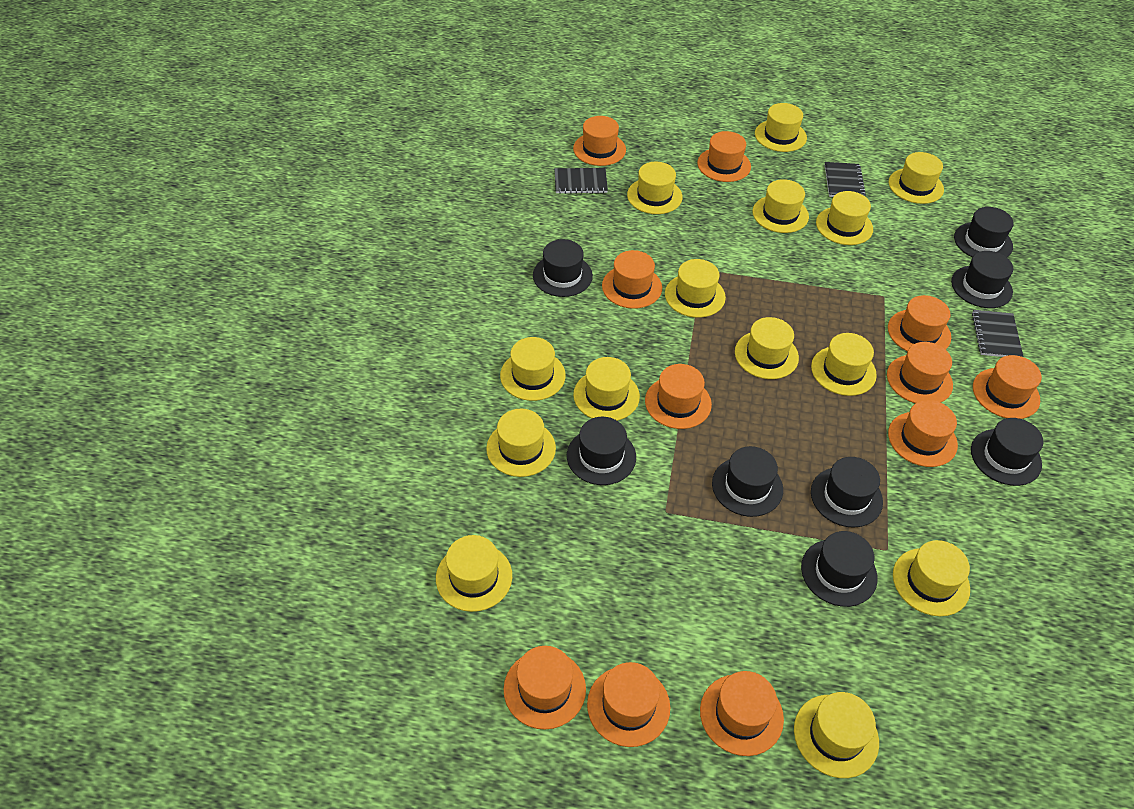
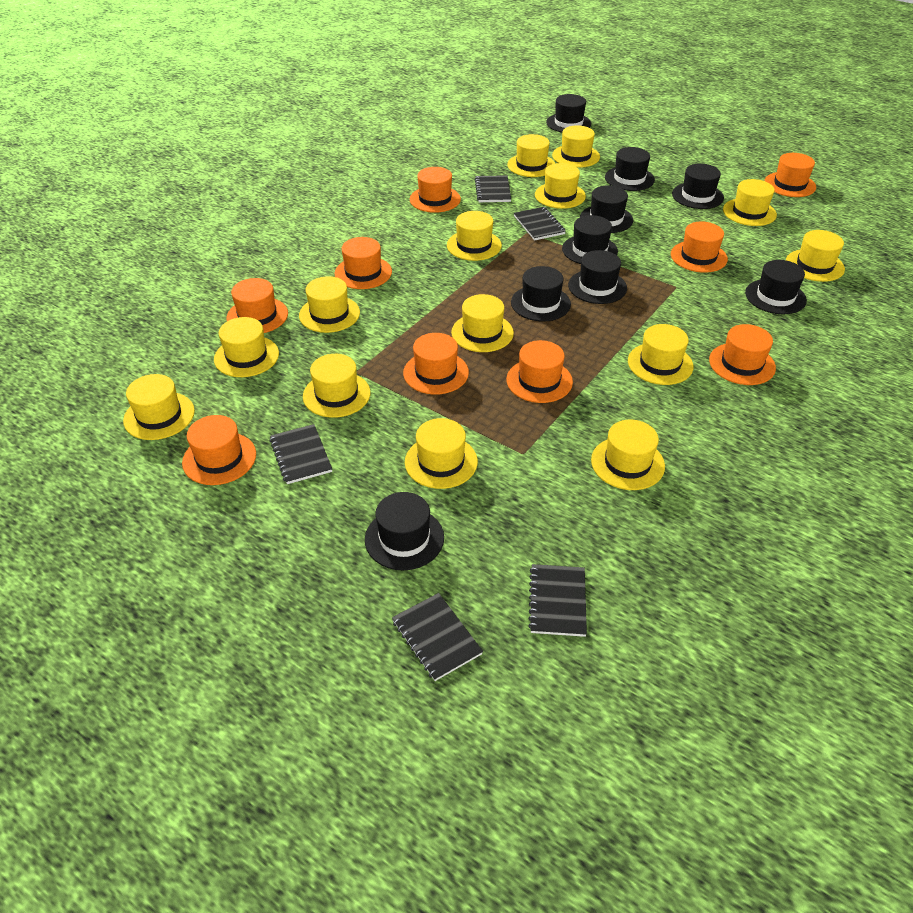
black hat: 8 -> 9
black notebook: 3 -> 5
orange hat: 11 -> 9

